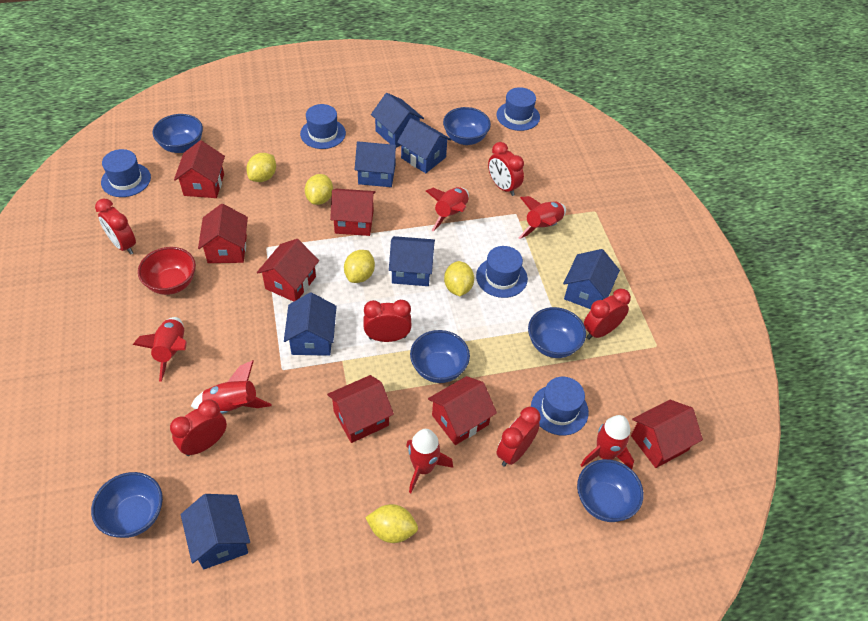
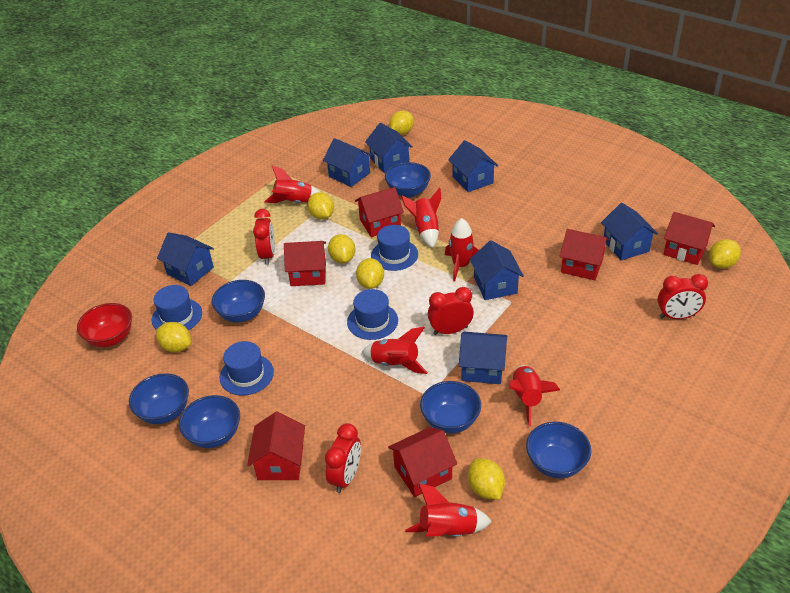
blue hat: 5 -> 4
red clock: 6 -> 4
red house: 7 -> 6
yellow lemon: 5 -> 7

